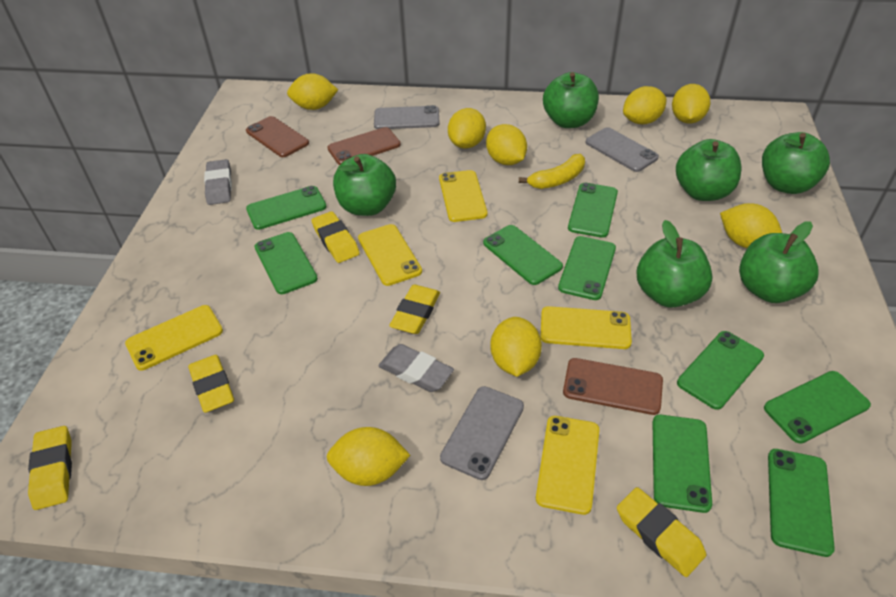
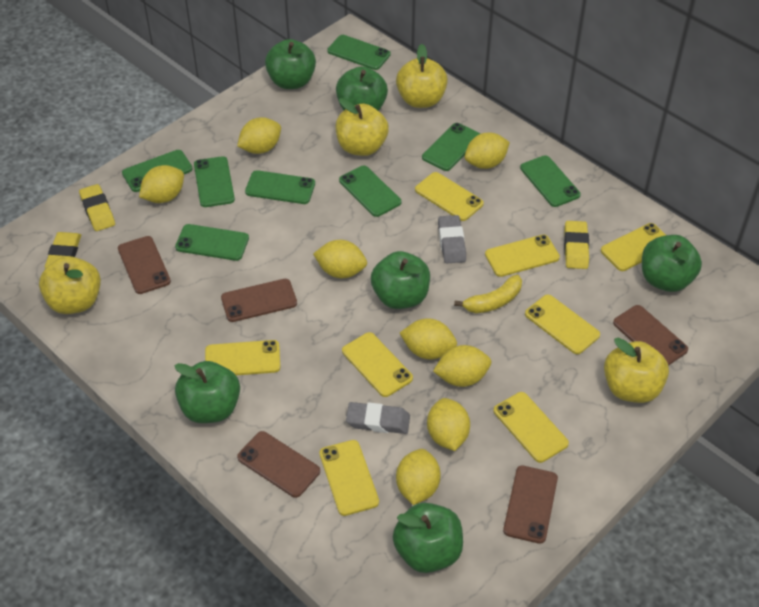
brown phone: 3 -> 5
green phone: 9 -> 8
grey phone: 3 -> 0
yellow apple: 0 -> 4
yellow eraser: 5 -> 3
yellow phone: 5 -> 8

